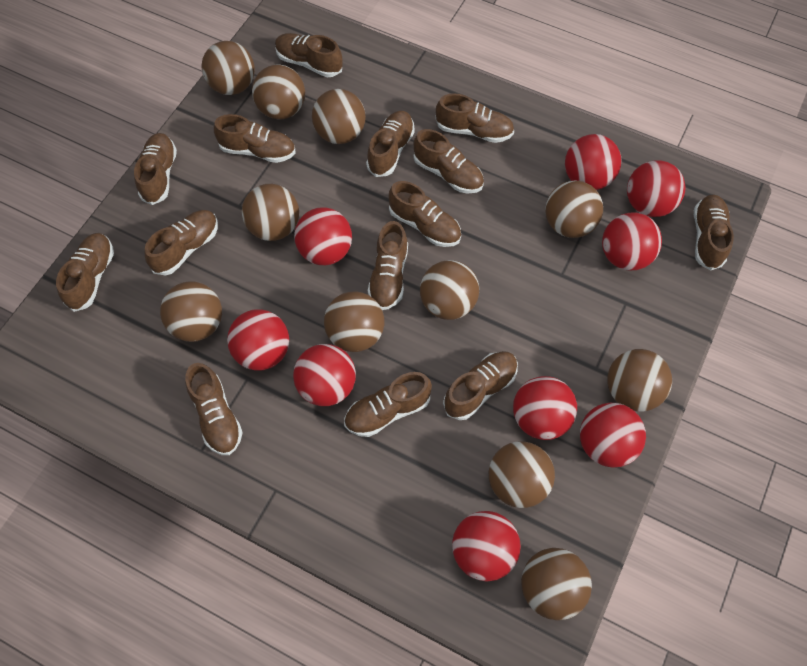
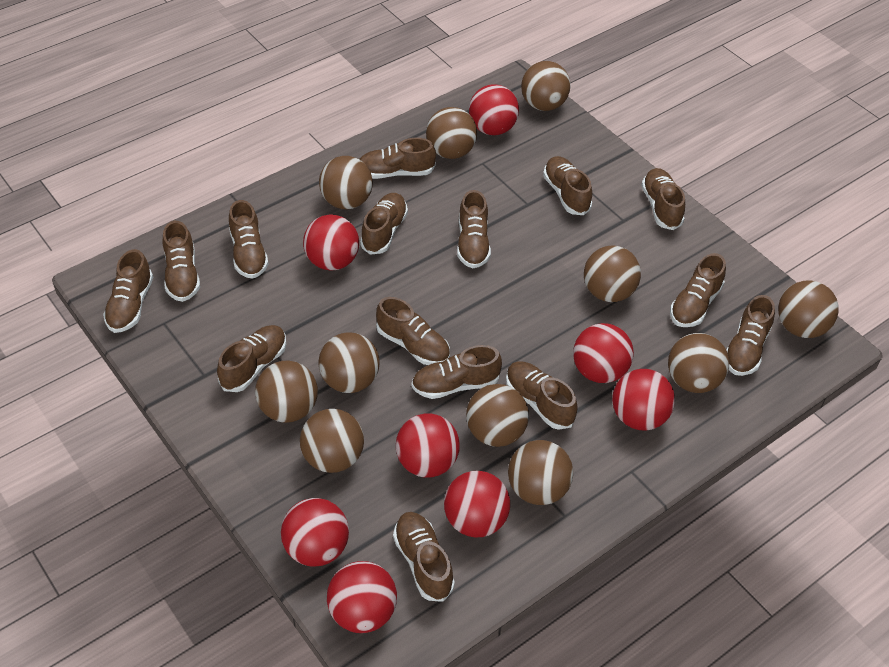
brown shoe: 14 -> 15
red ball: 9 -> 8

